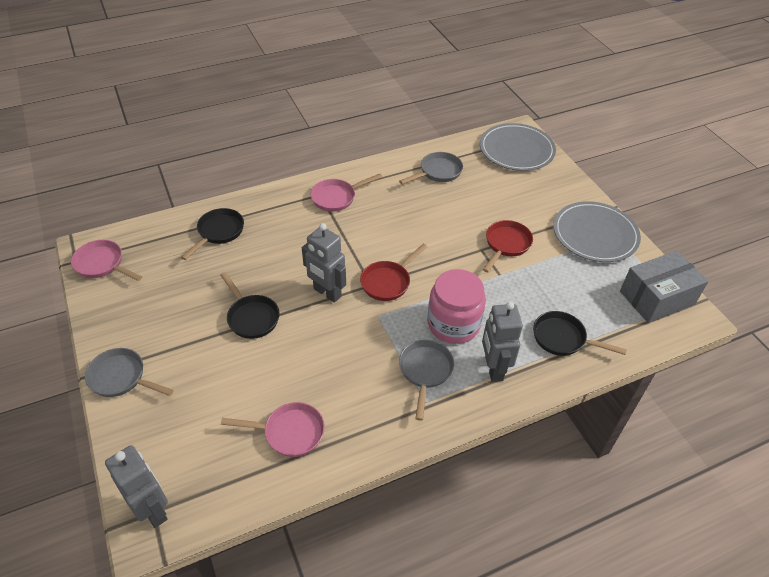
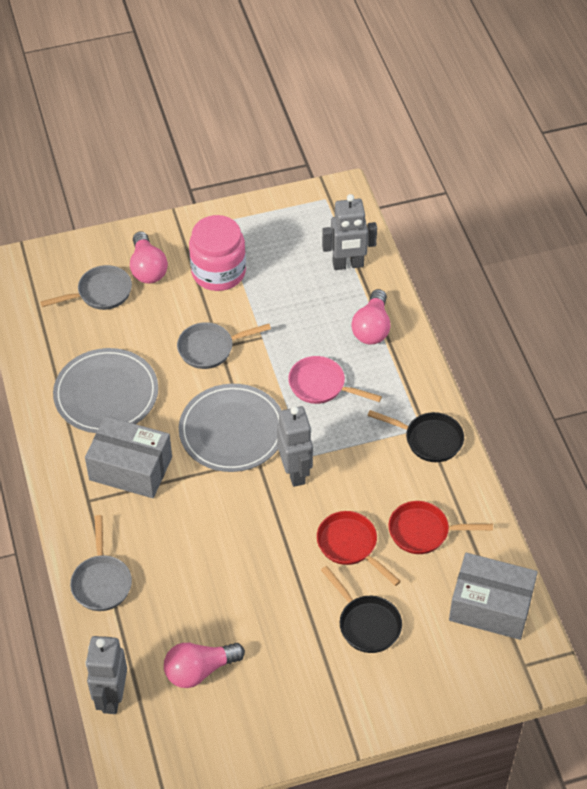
black pan: 3 -> 2
grey box: 1 -> 2
pink light bulb: 0 -> 3
pink pan: 3 -> 1

